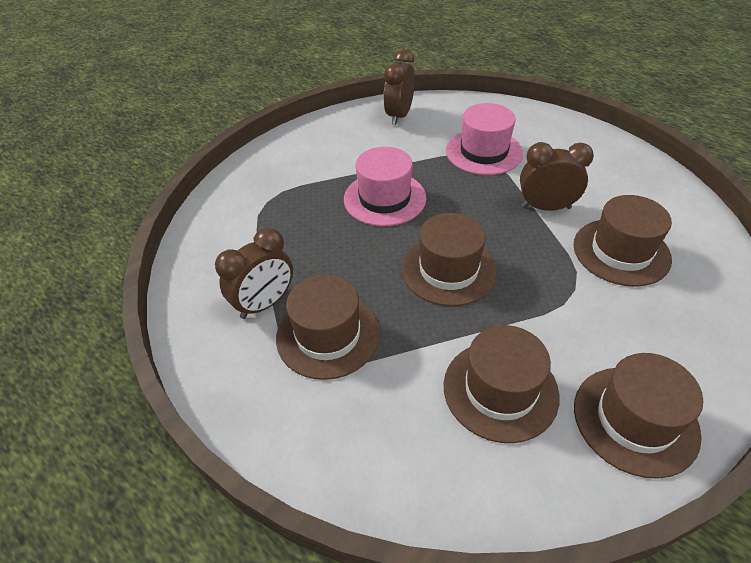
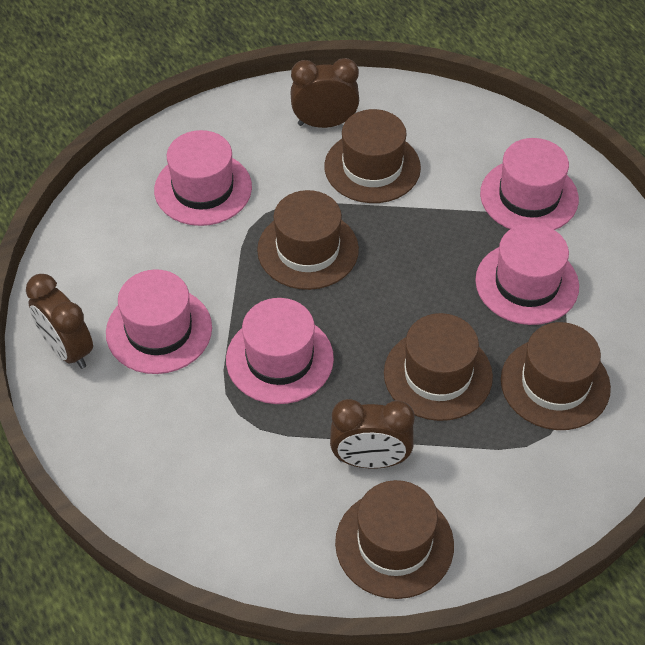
pink hat: 2 -> 5

